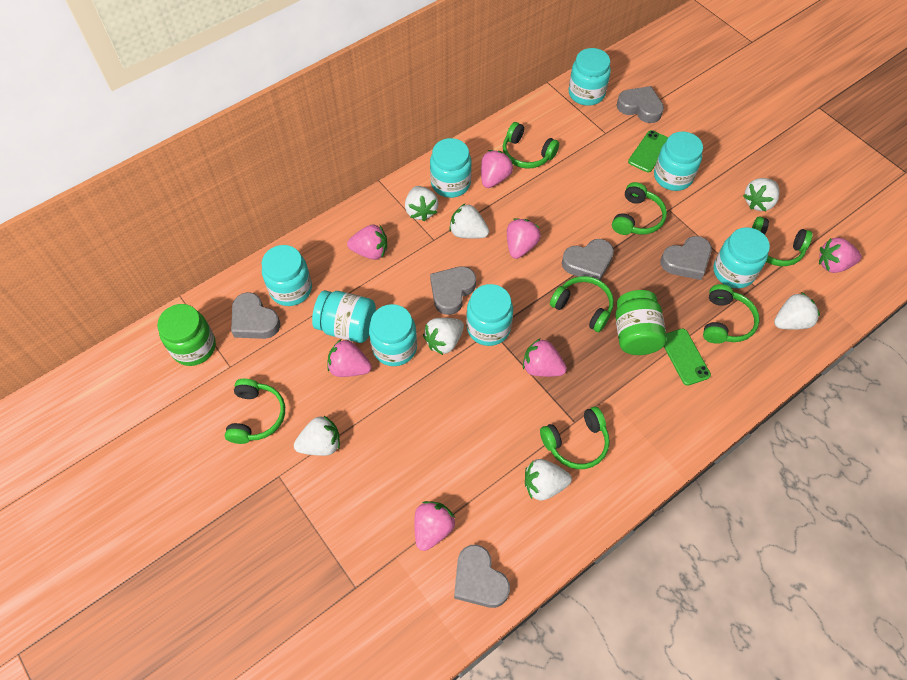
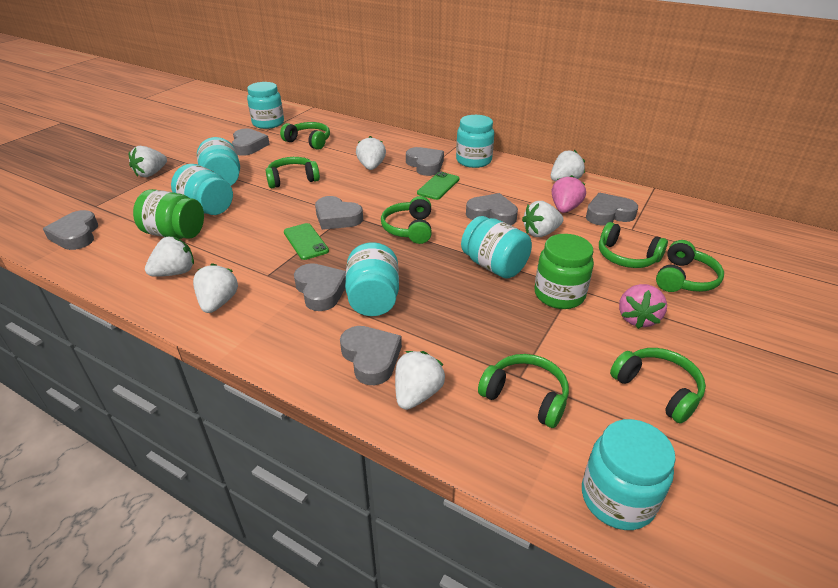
grey heart: 6 -> 8
pink strawberry: 7 -> 2
turquoise jar: 8 -> 7

